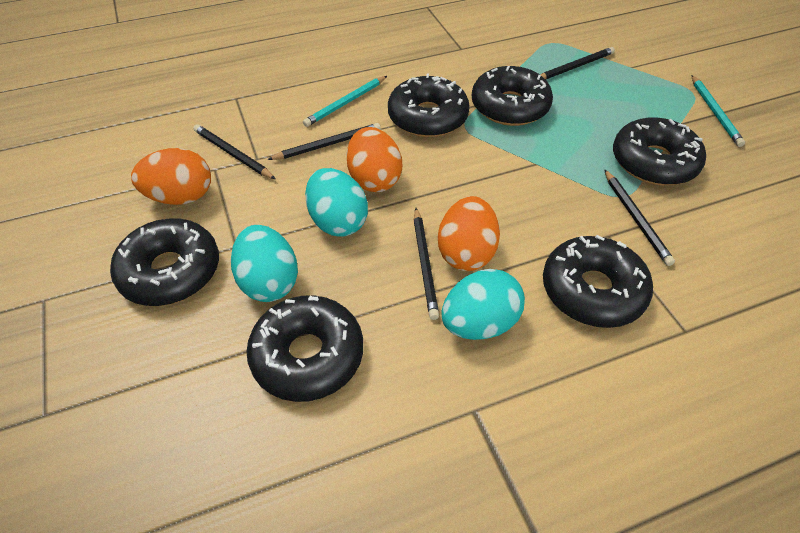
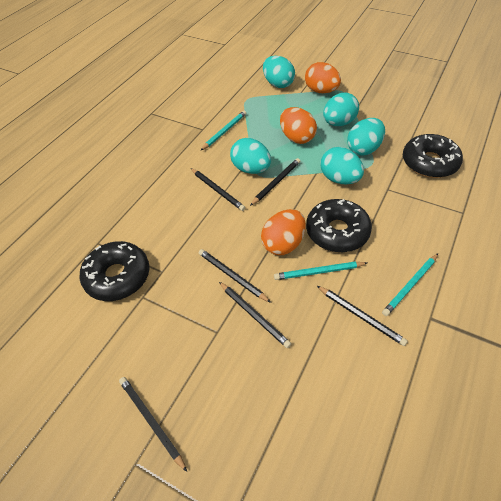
black donut: 6 -> 3
black pencil: 5 -> 6
turquoise egg: 3 -> 5
turquoise pencil: 2 -> 3

